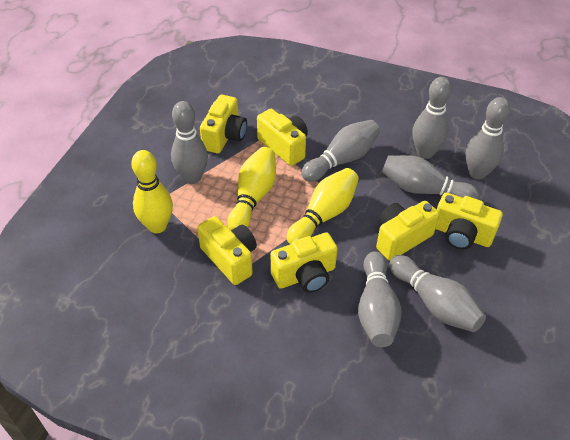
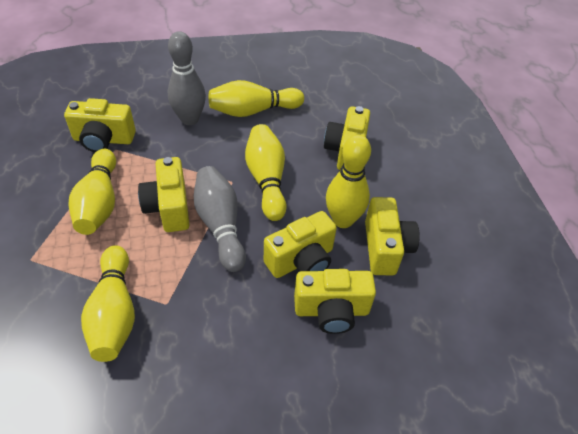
grey bowling pin: 7 -> 2
yellow bowling pin: 3 -> 5

